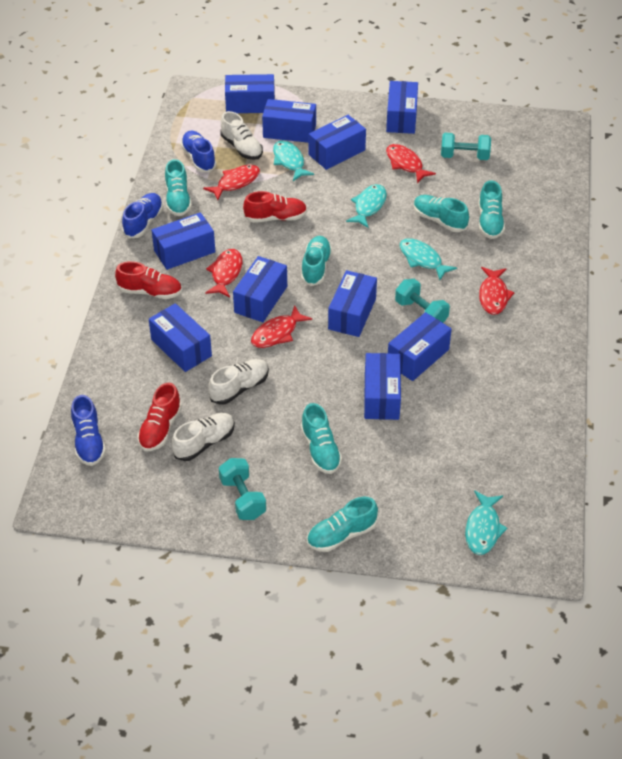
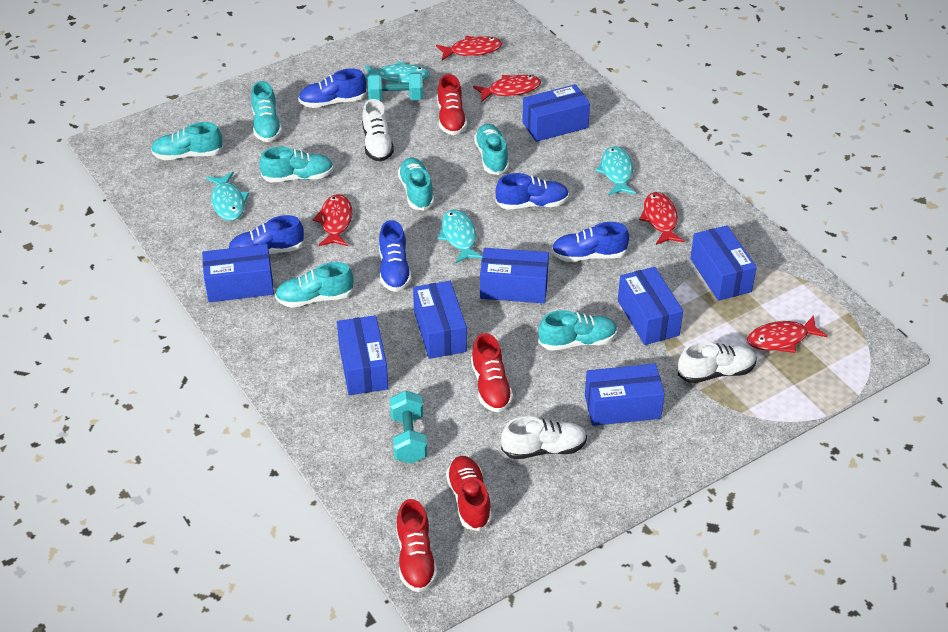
blue box: 10 -> 8
blue shoe: 3 -> 5
red shoe: 3 -> 4
turquoise dumbbell: 3 -> 2
turquoise shoe: 6 -> 7

